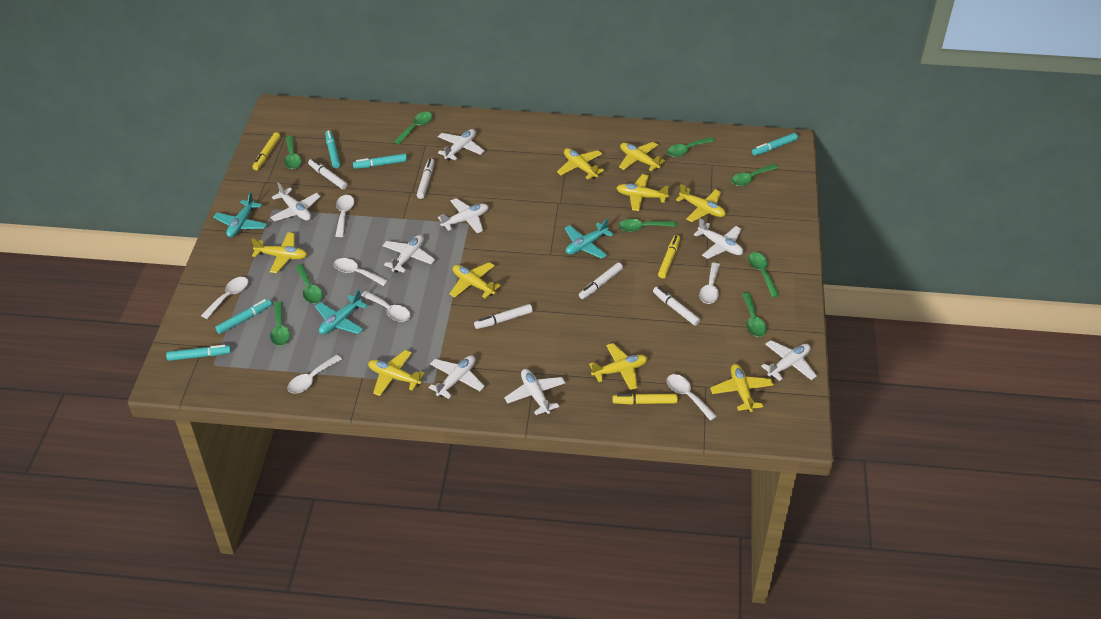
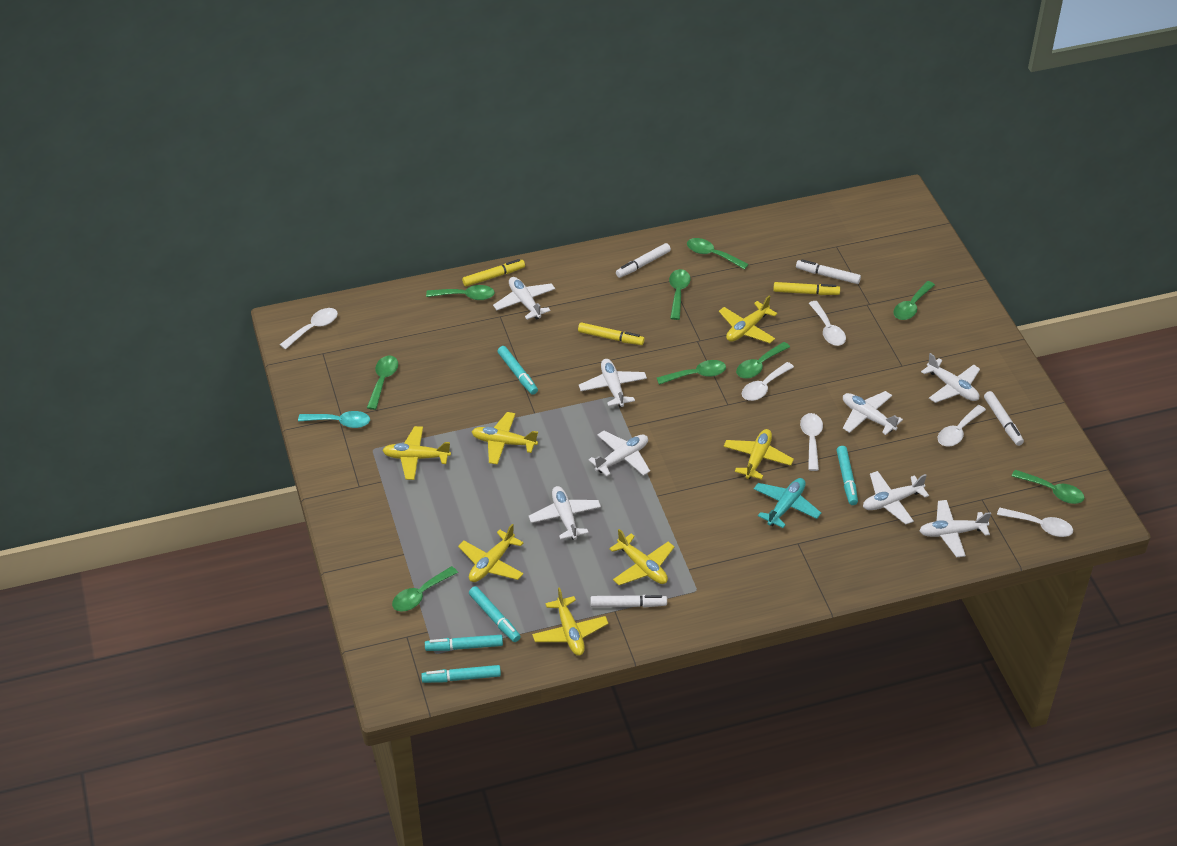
turquoise plane: 3 -> 1
turquoise spoon: 0 -> 1
white marker: 5 -> 4
white spoon: 7 -> 6
yellow plane: 9 -> 7

